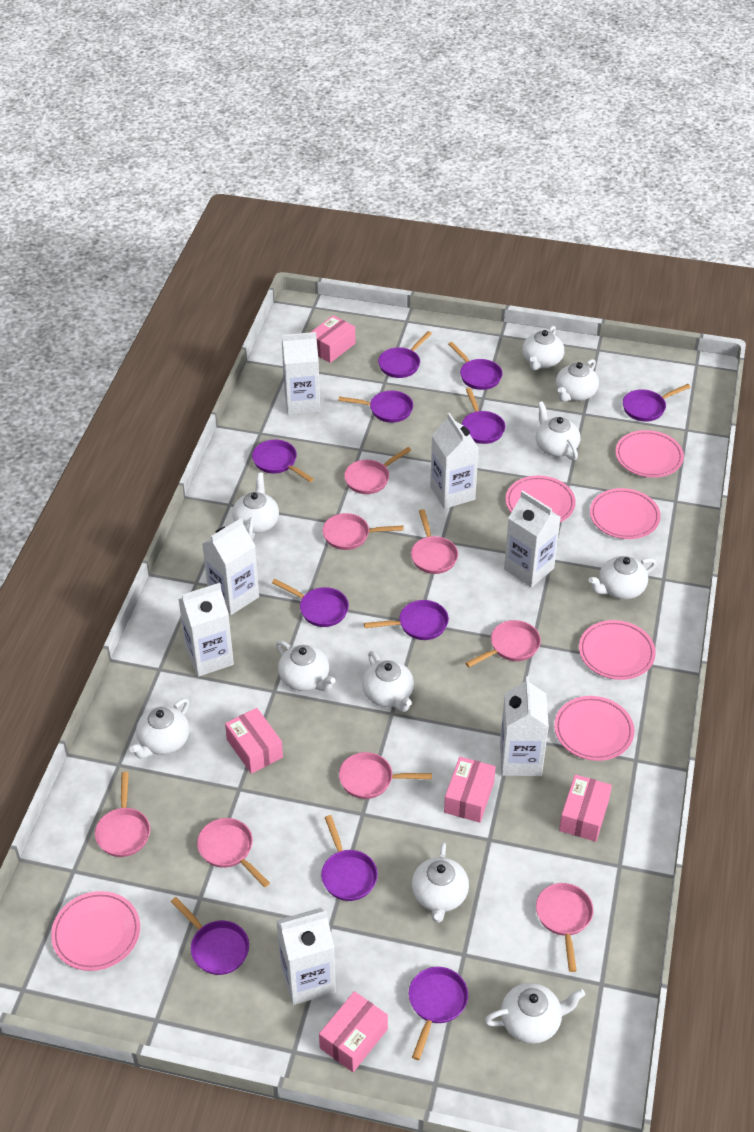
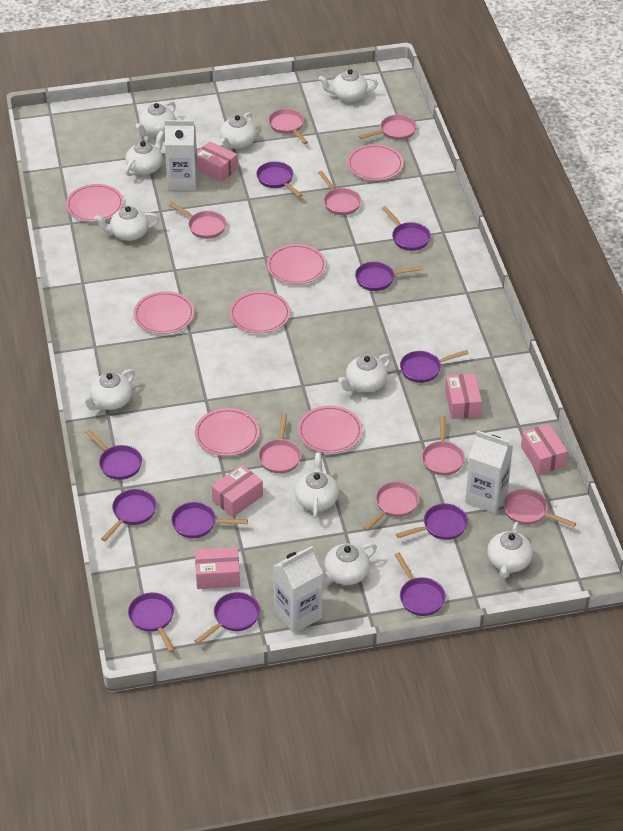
pink plate: 6 -> 7
white carton: 7 -> 3

